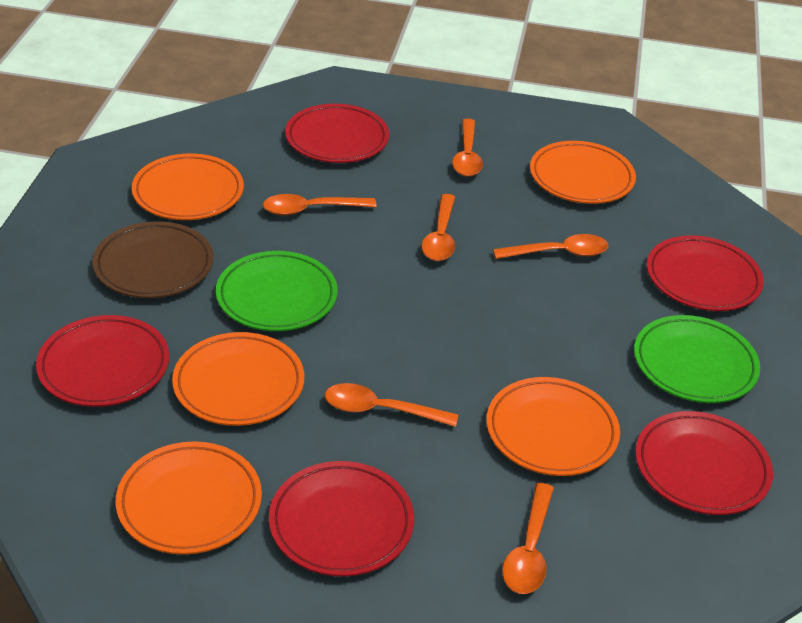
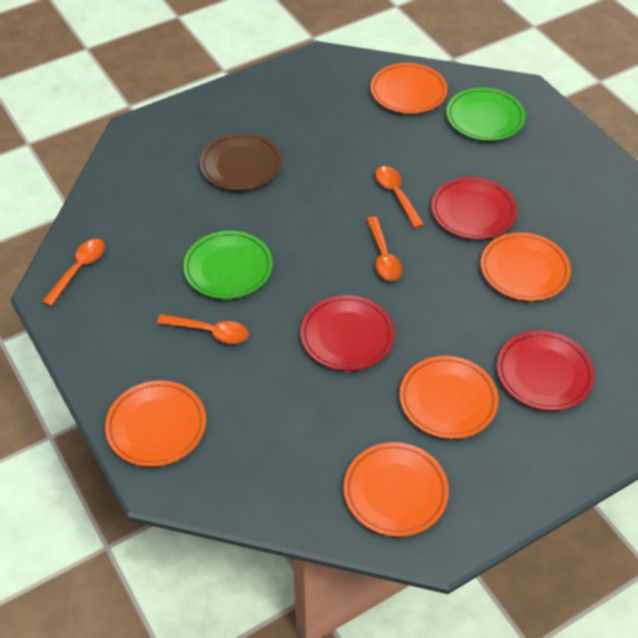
orange spoon: 6 -> 4
red plate: 5 -> 3

